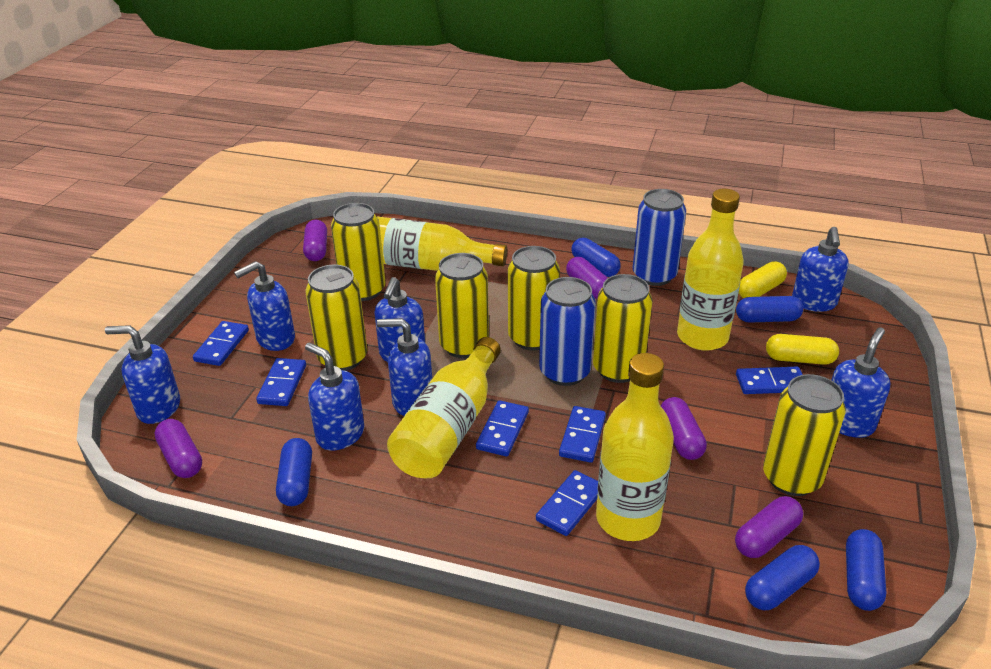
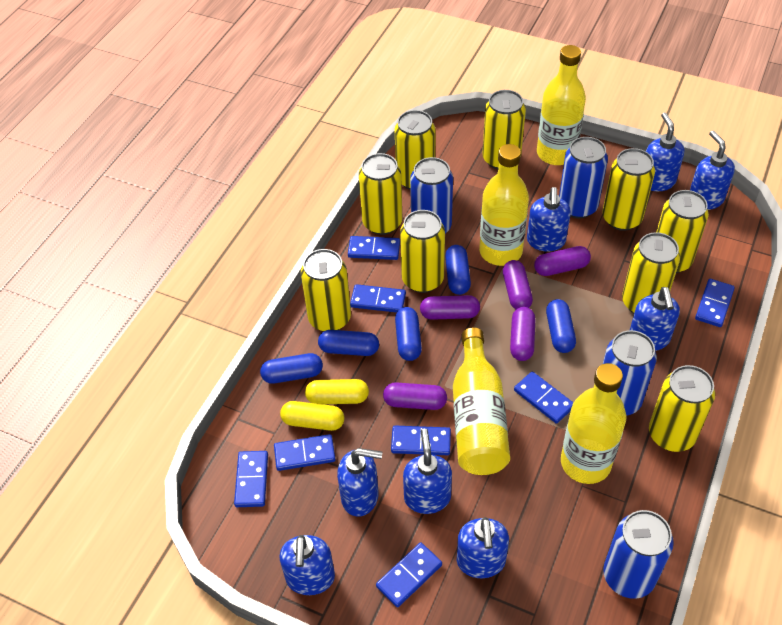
blue can: 2 -> 4
blue domino: 6 -> 8
blue soap dispenser: 7 -> 8
yellow can: 6 -> 9

